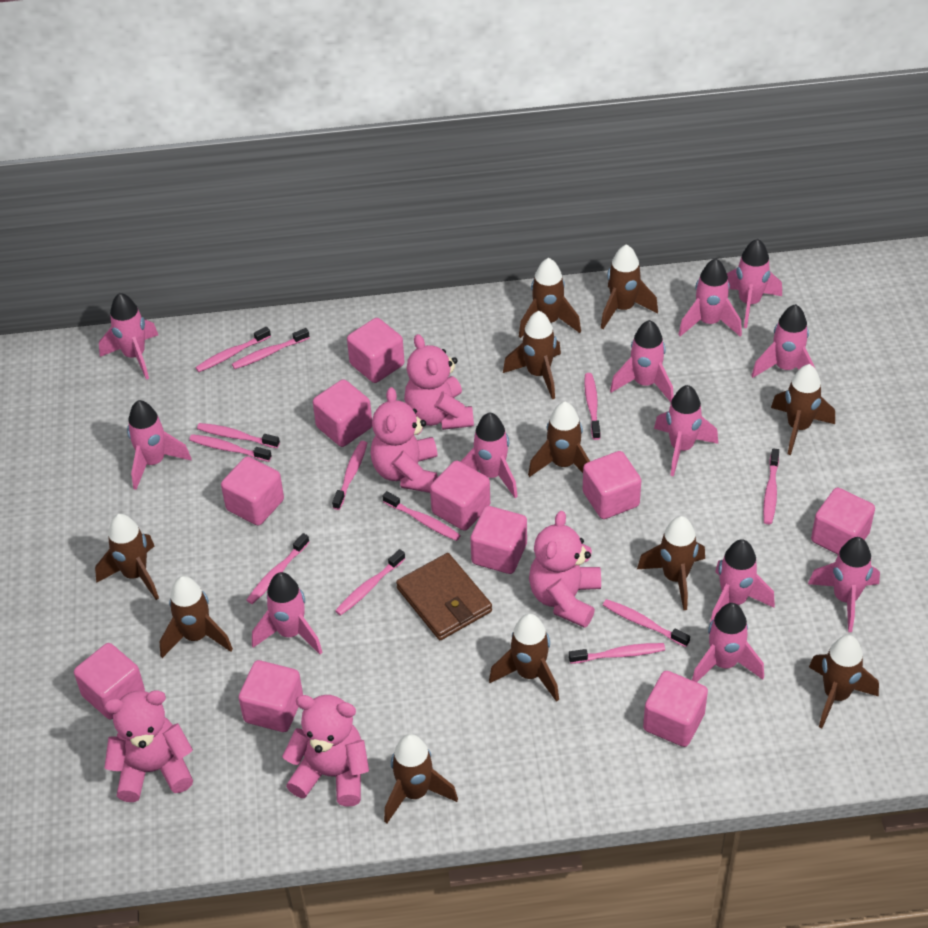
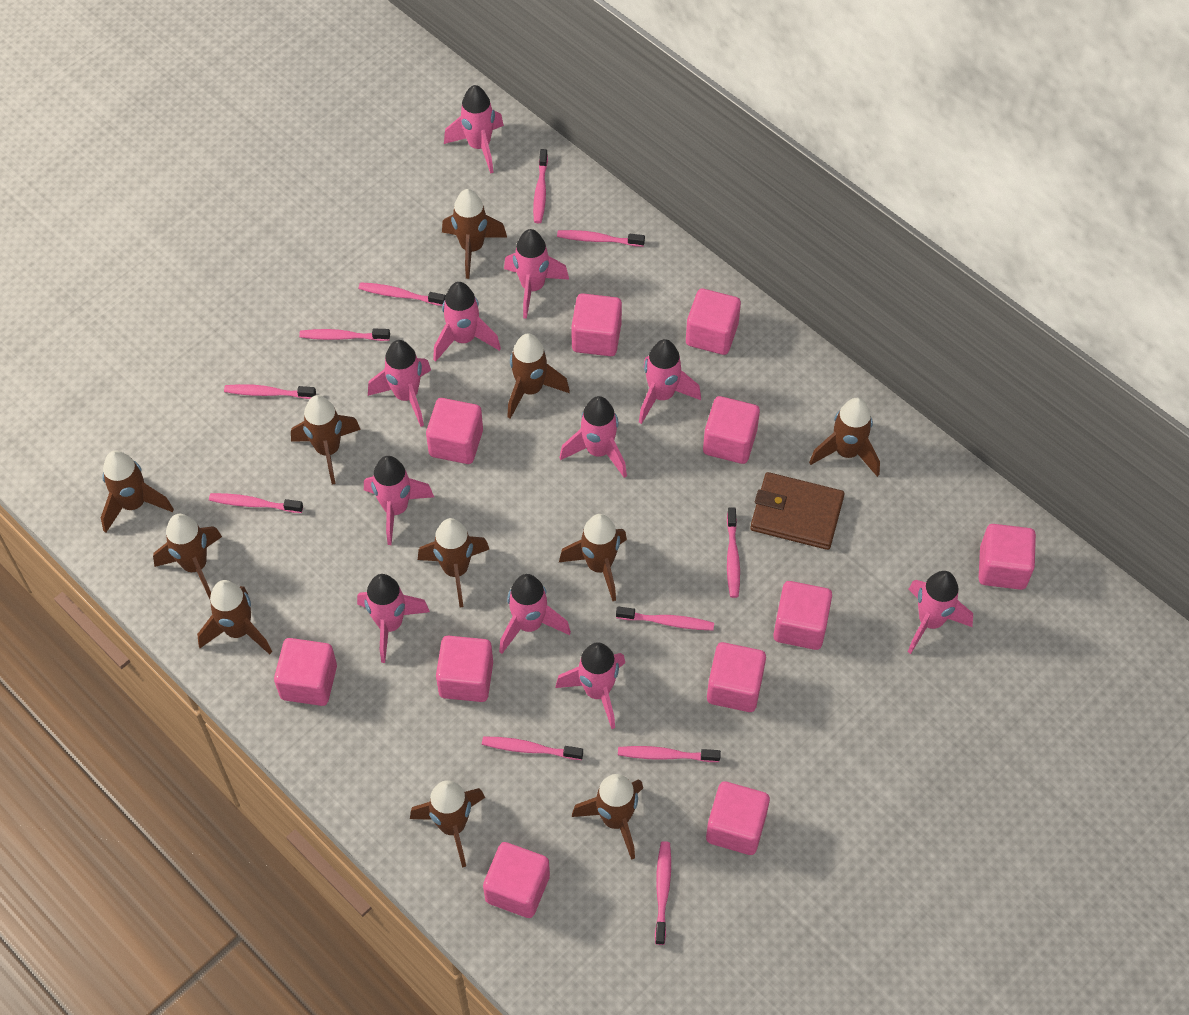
pink cube: 10 -> 11
pink rocket: 12 -> 11
pink teddy bear: 5 -> 0
pink toothbrush: 12 -> 11

